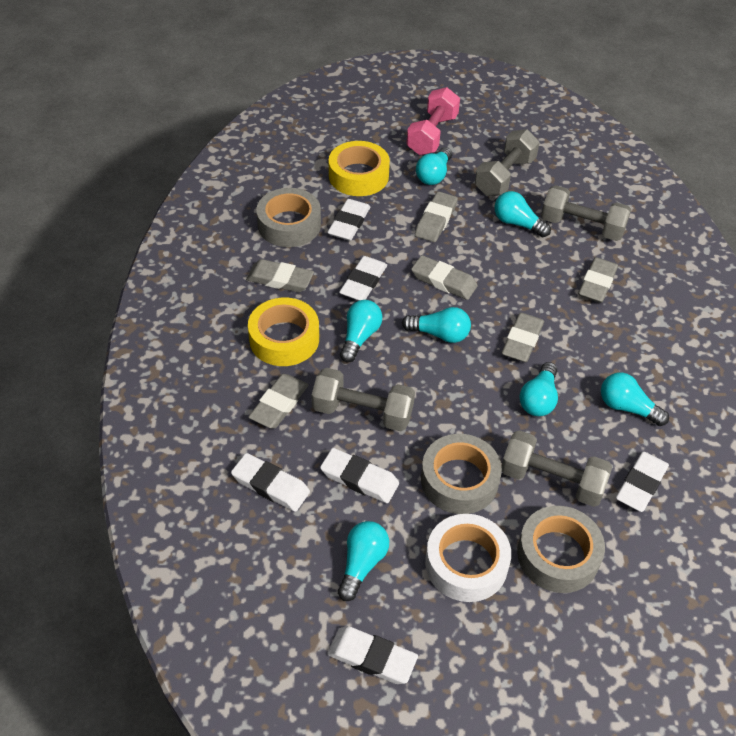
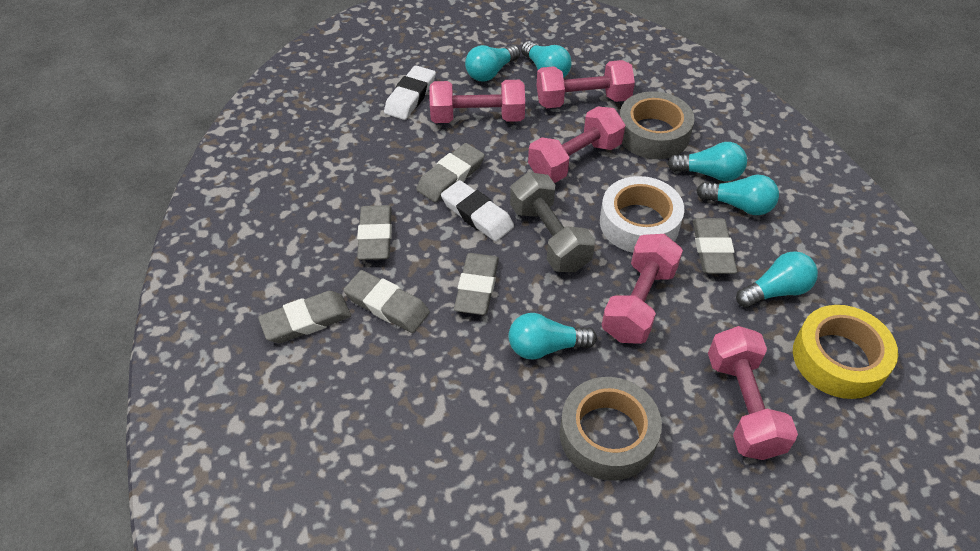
grey dumbbell: 4 -> 1
grey tape: 3 -> 2
pink dumbbell: 1 -> 5
turquoise light bulb: 7 -> 6
white eraser: 6 -> 2
yellow tape: 2 -> 1

